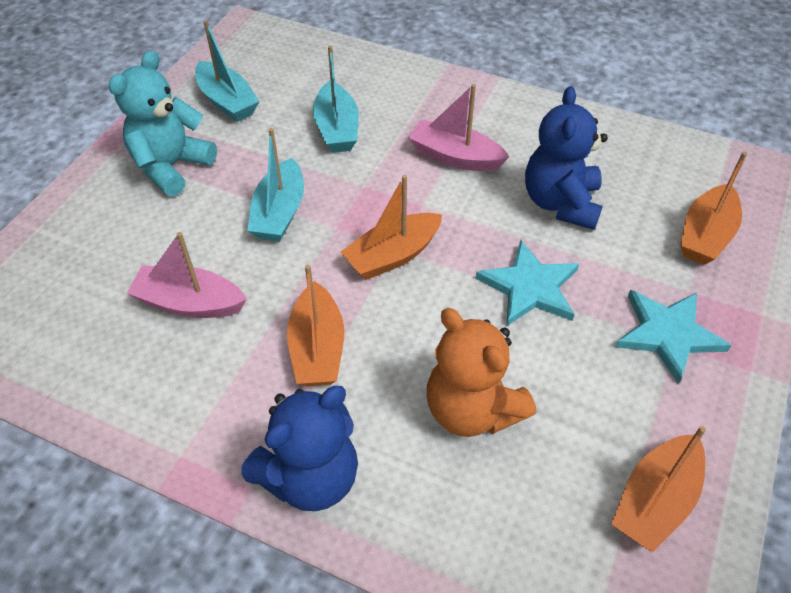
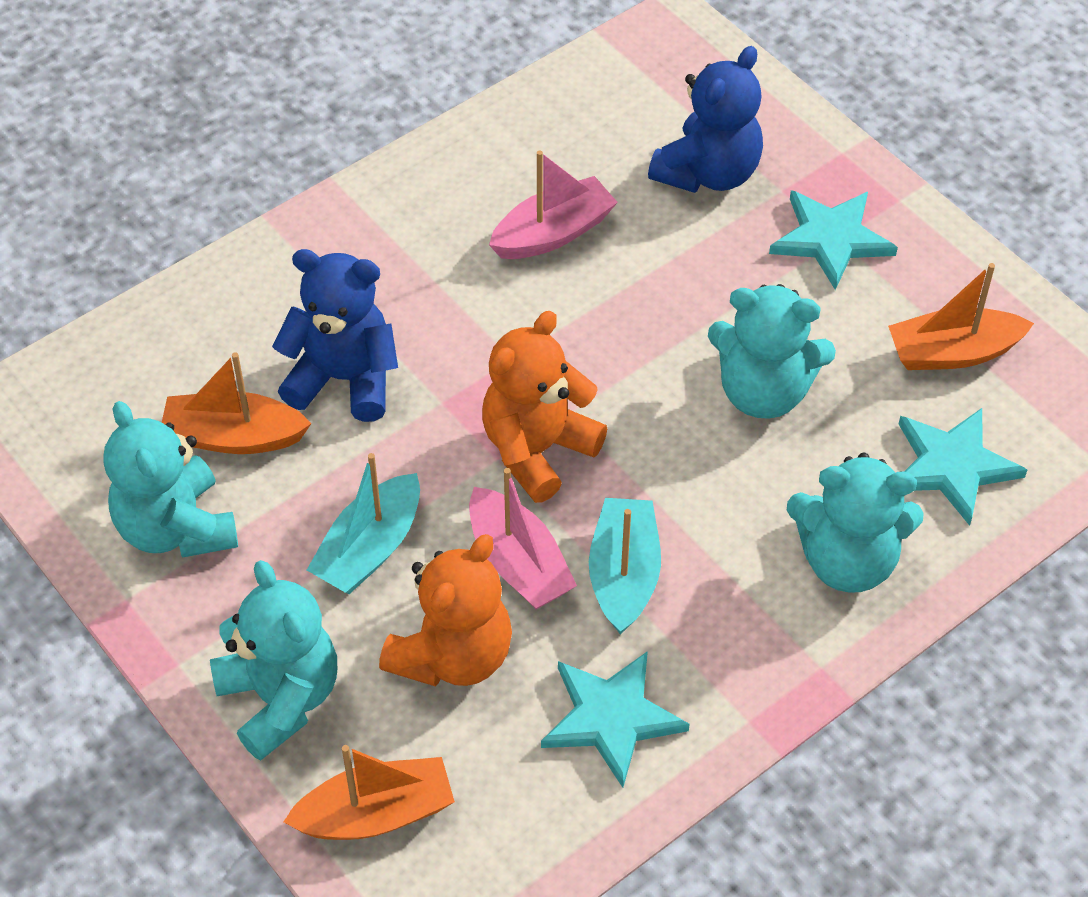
orange boat: 4 -> 3
orange teddy bear: 1 -> 2
turquoise boat: 3 -> 2
turquoise star: 2 -> 3
turquoise teddy bear: 1 -> 4

